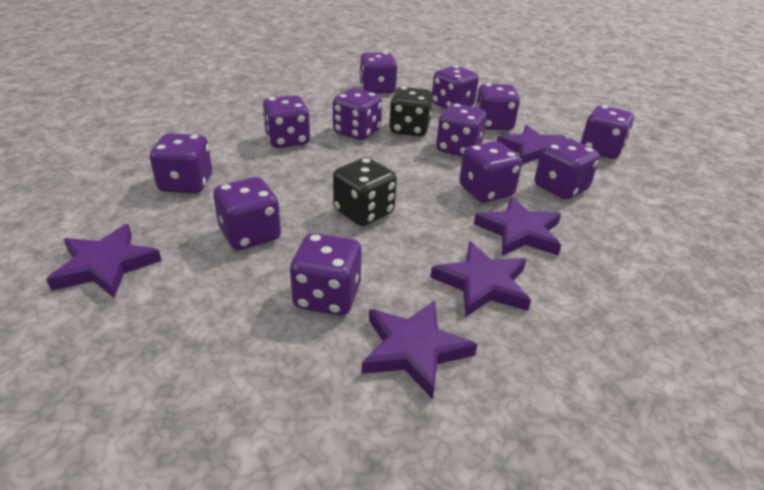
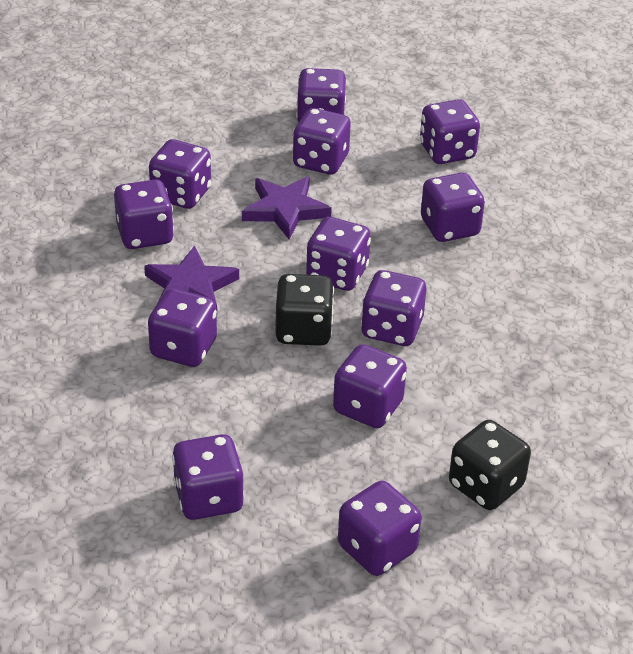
purple star: 5 -> 2

